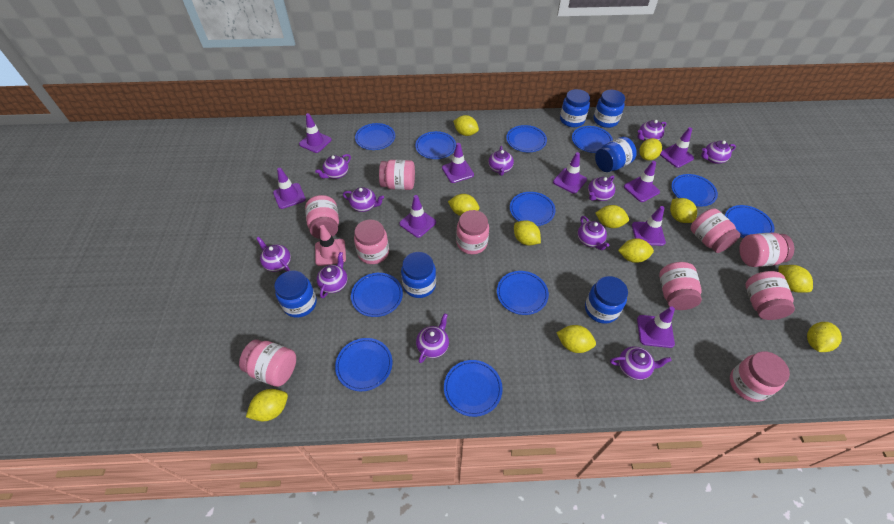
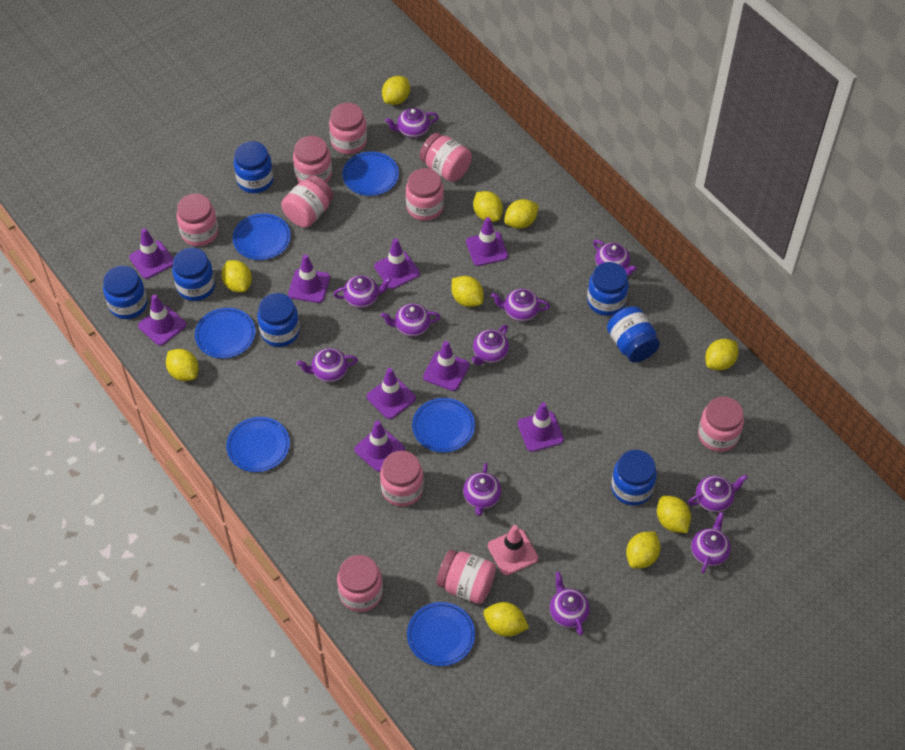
blue jar: 6 -> 7
blue plate: 11 -> 6
yellow lemon: 11 -> 10

